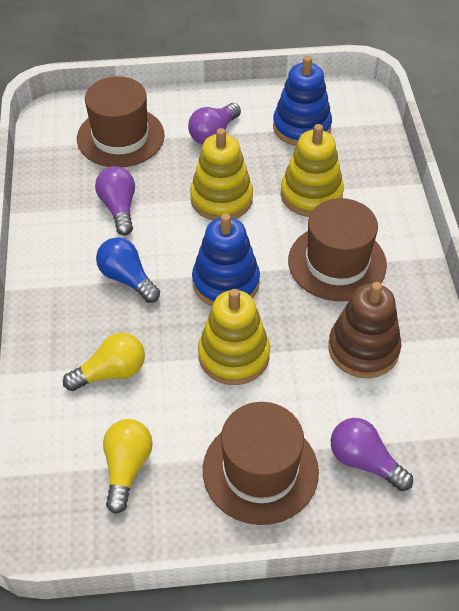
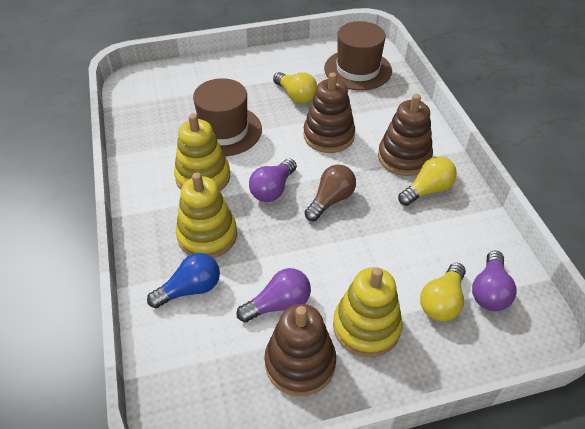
blue stacking toy: 2 -> 0
brown hat: 3 -> 2
brown light bulb: 0 -> 1
brown stacking toy: 1 -> 3
yellow light bulb: 2 -> 3

